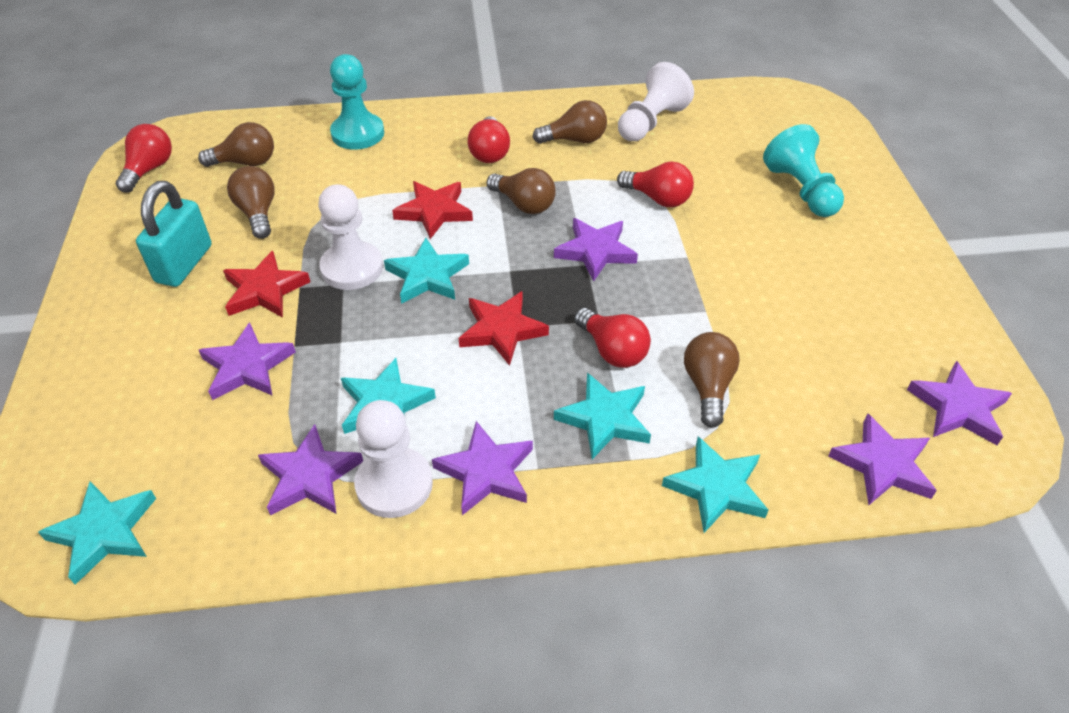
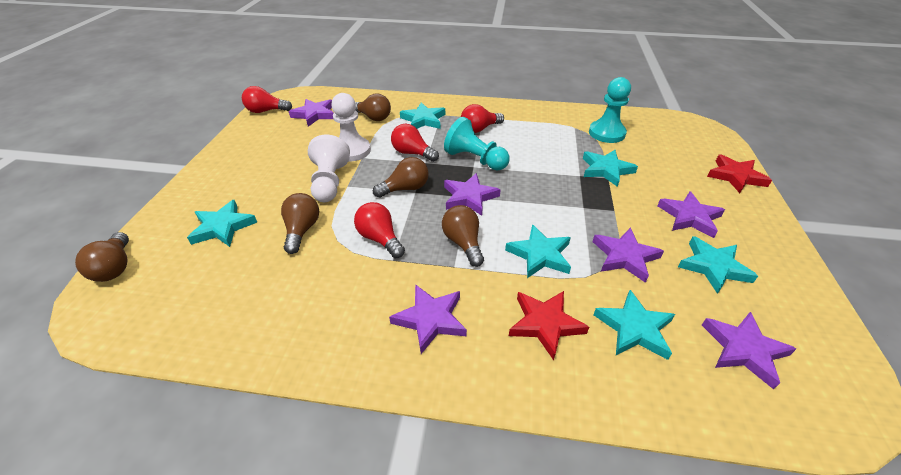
red star: 3 -> 2
turquoise padlock: 1 -> 0
turquoise star: 5 -> 6
white pawn: 3 -> 2

